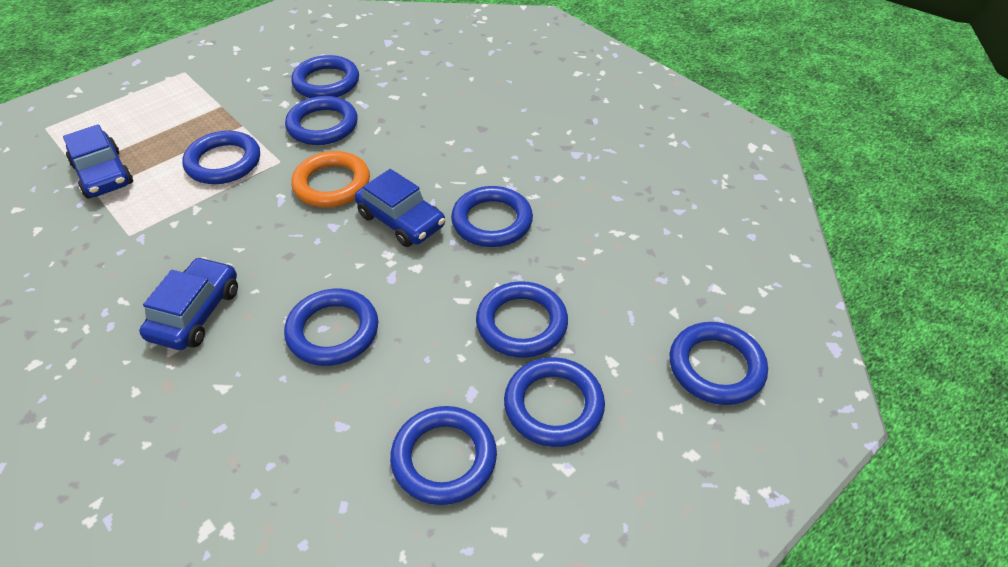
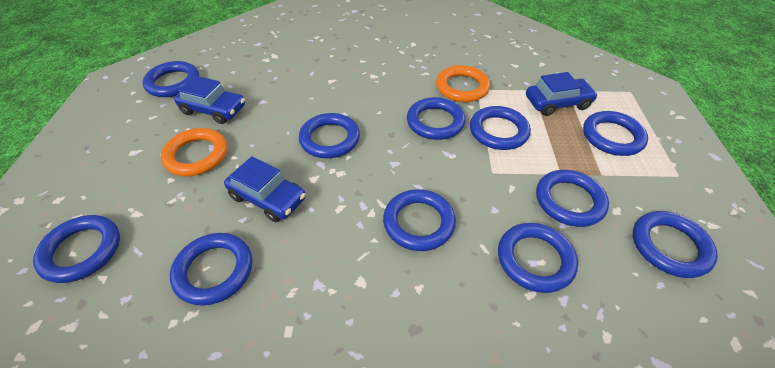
blue ring: 9 -> 11
orange ring: 1 -> 2

